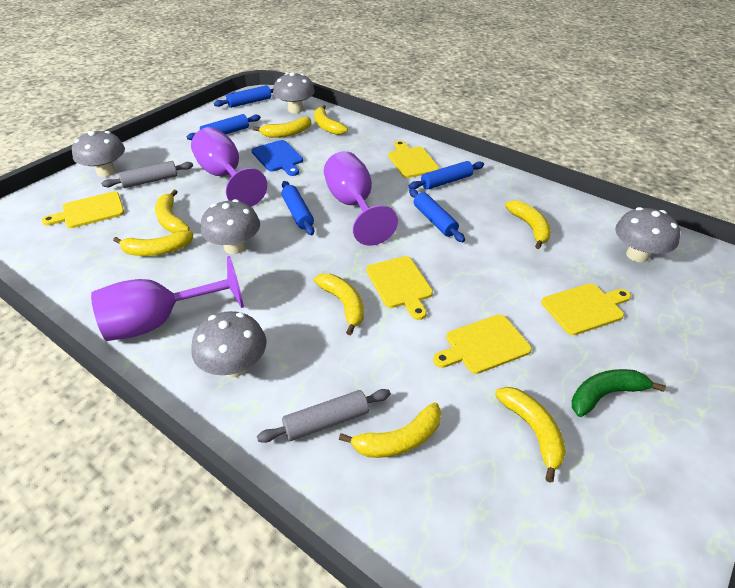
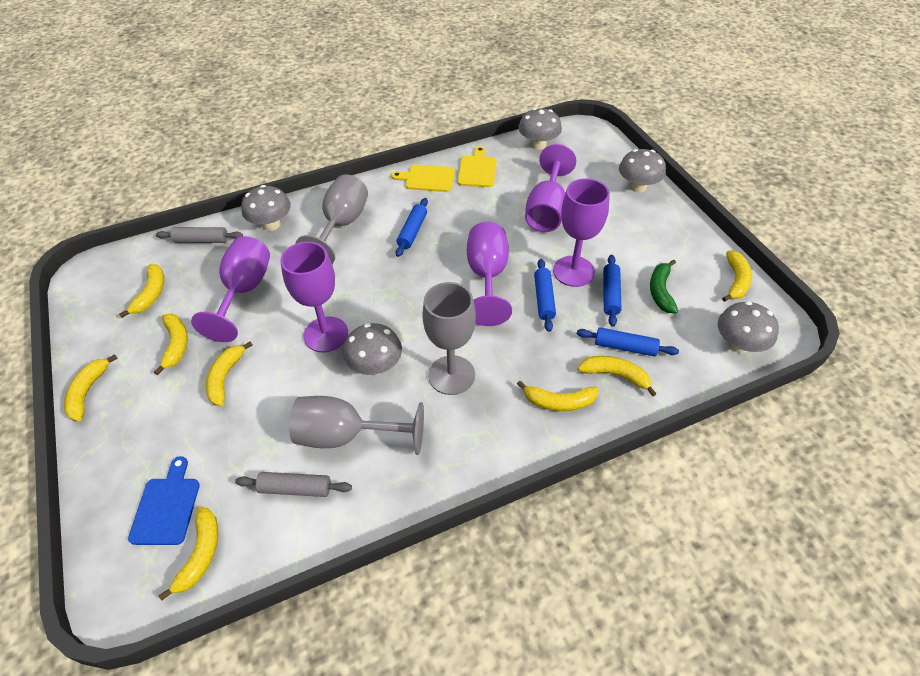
blue rolling pin: 5 -> 4
grey goblet: 0 -> 3
purple goblet: 3 -> 5
yellow cutting board: 5 -> 2

